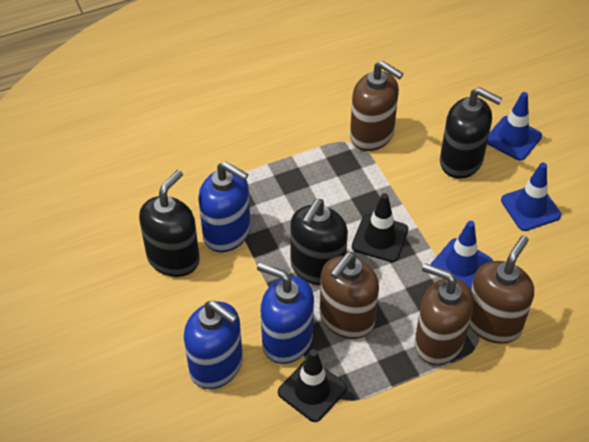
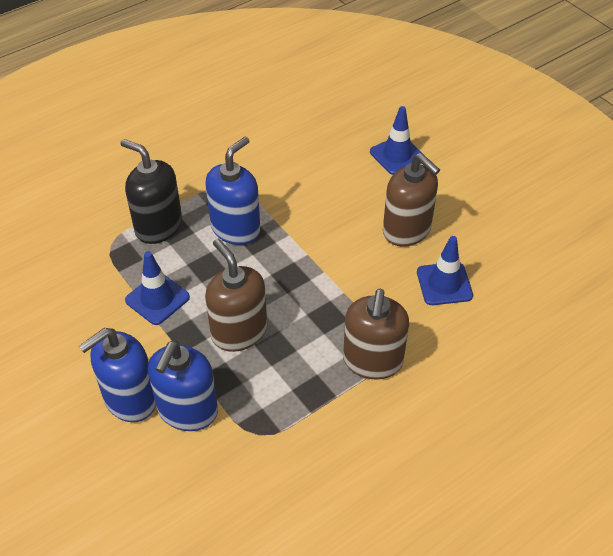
black soap dispenser: 3 -> 1
black traffic cone: 2 -> 0
brown soap dispenser: 4 -> 3

